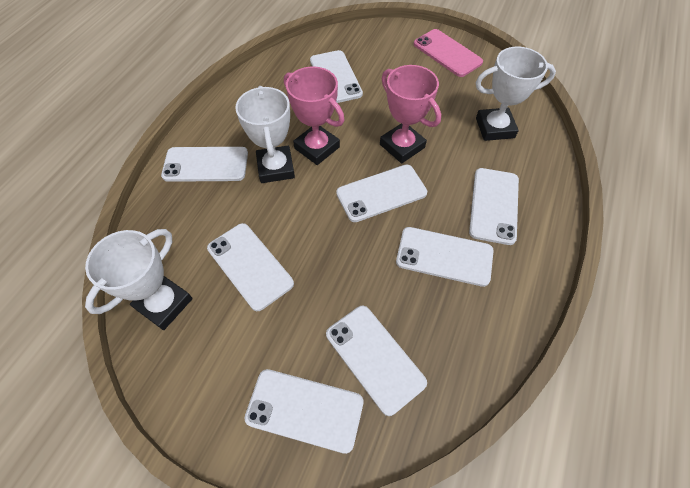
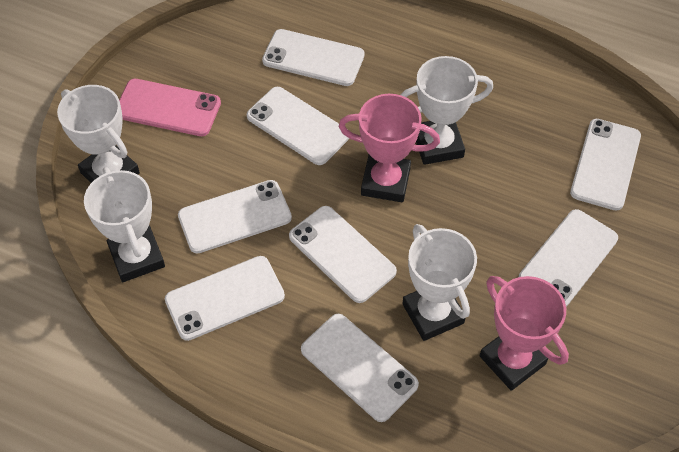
white trophy: 3 -> 4

